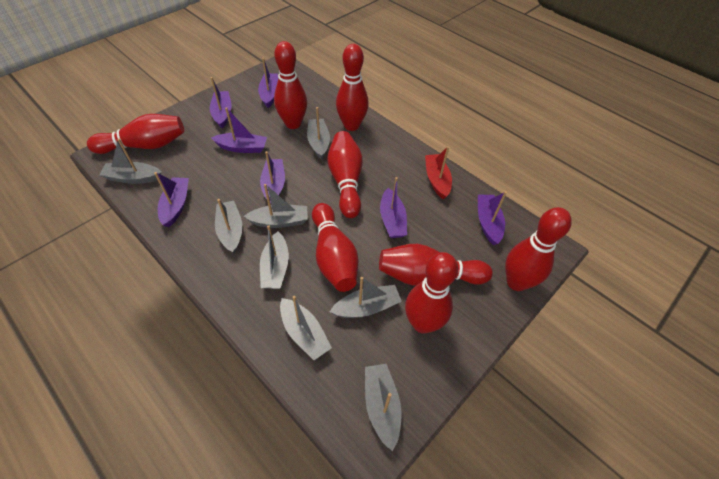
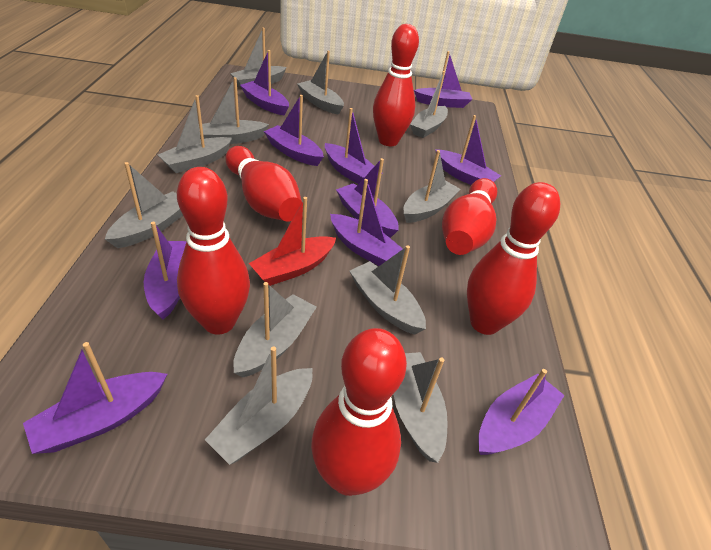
grey boat: 8 -> 11
purple boat: 7 -> 10
red bowling pin: 8 -> 6

